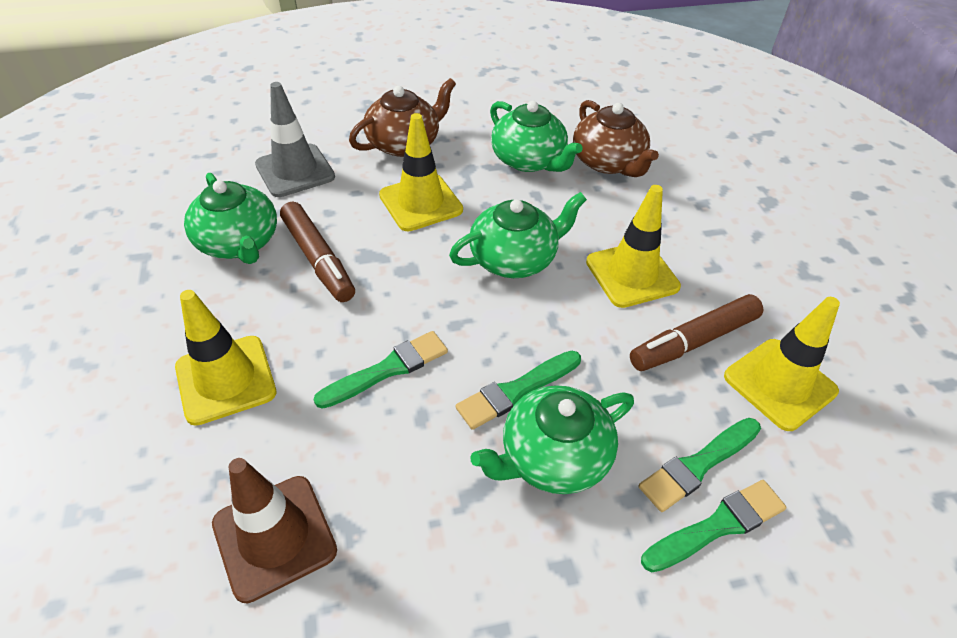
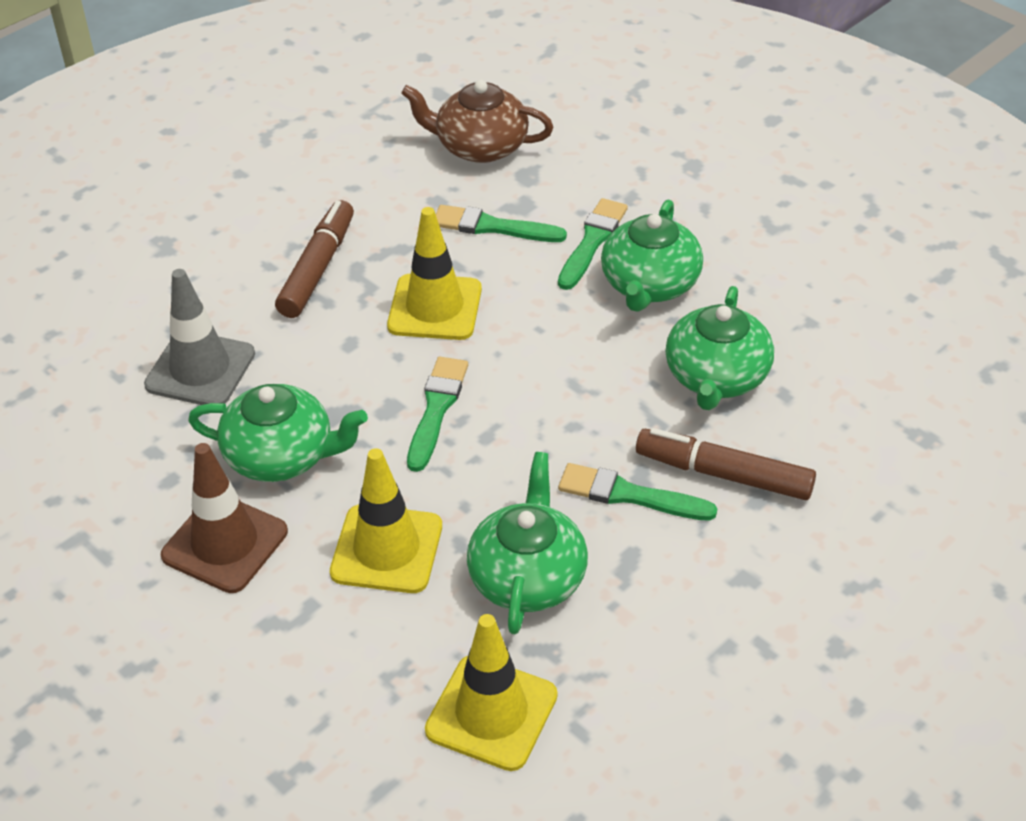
brown teapot: 2 -> 1
yellow traffic cone: 4 -> 3

